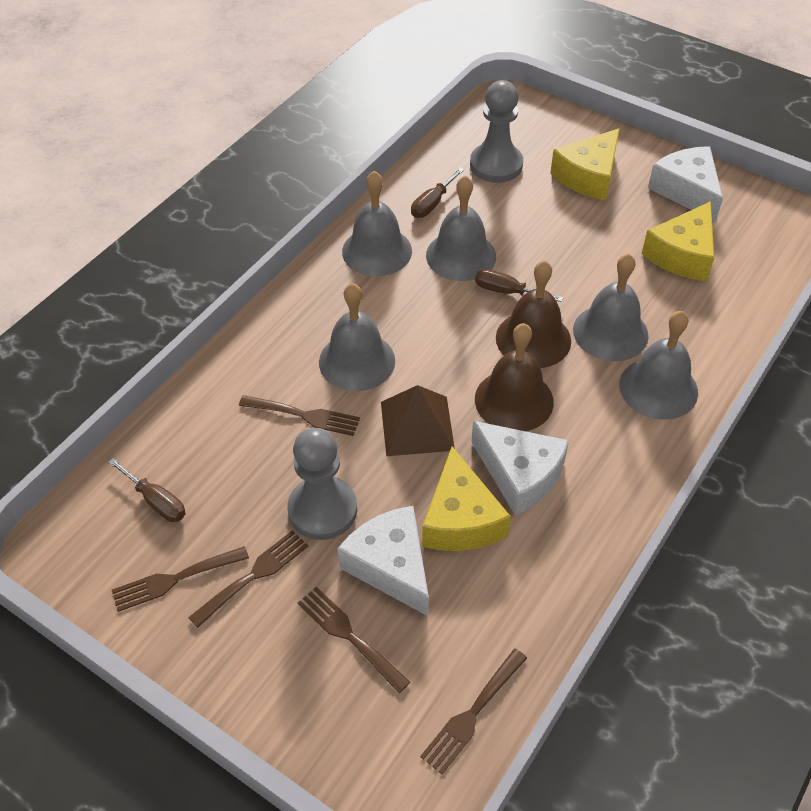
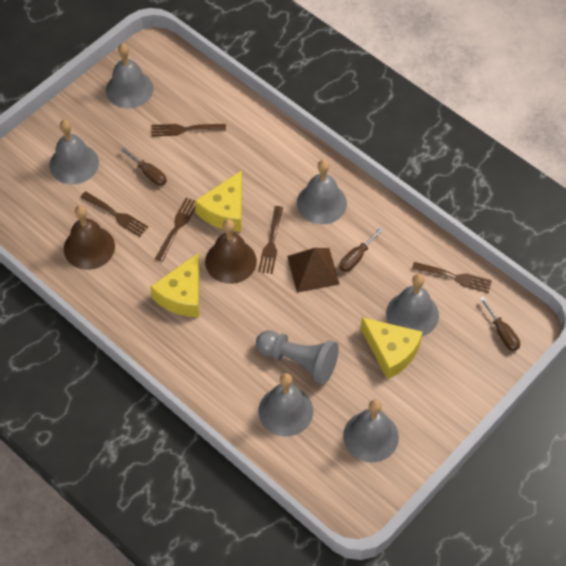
grey bell: 5 -> 6
grey pawn: 2 -> 1
white cheese: 3 -> 0

